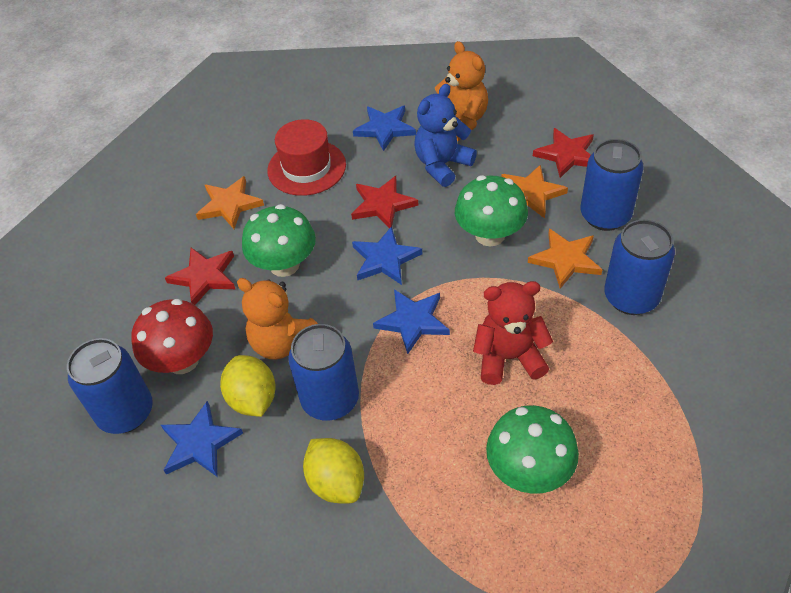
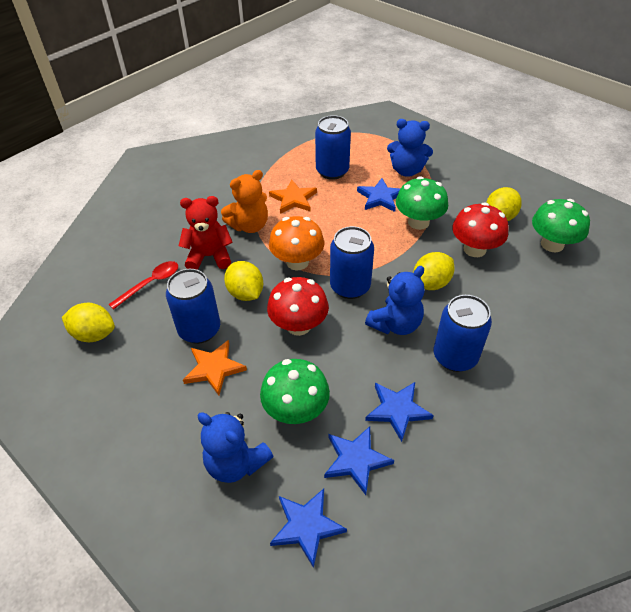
blue teddy bear: 1 -> 3
orange mushroom: 0 -> 1
orange star: 3 -> 2
orange teddy bear: 2 -> 1
red hat: 1 -> 0
red mushroom: 1 -> 2
red spoon: 0 -> 1
red star: 3 -> 0
yellow lemon: 2 -> 4

